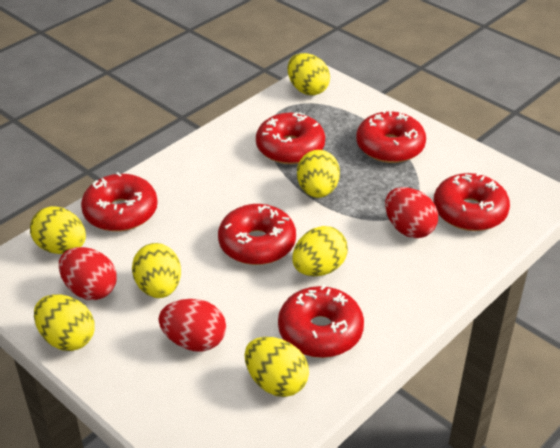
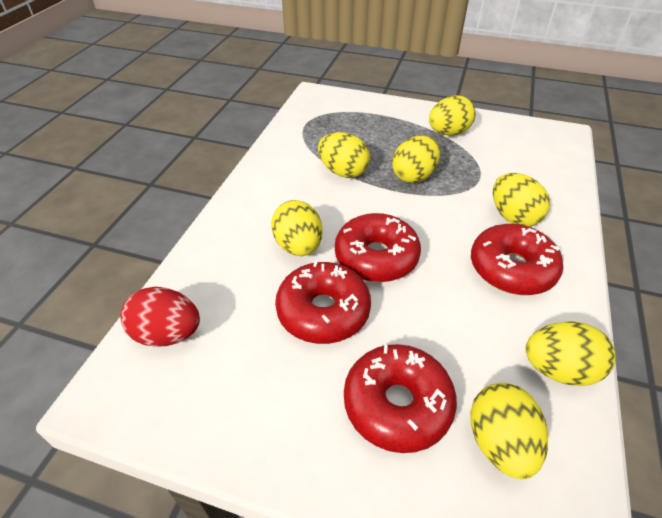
red donut: 6 -> 4
red egg: 3 -> 1

